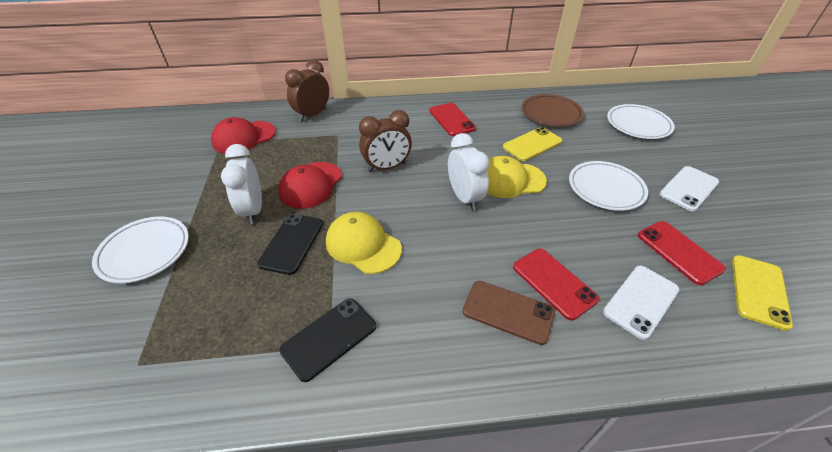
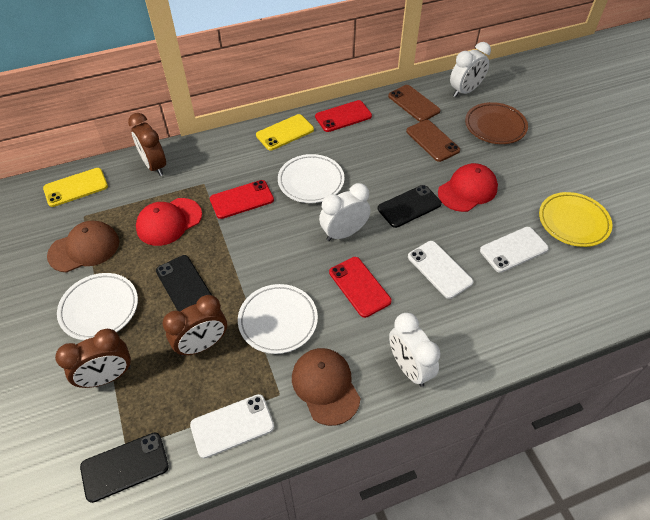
black phone: 2 -> 3
brown cap: 0 -> 2
brown clock: 2 -> 3
brown phone: 1 -> 2
white clock: 2 -> 3
white phone: 2 -> 3
yellow cap: 2 -> 0
yellow plate: 0 -> 1

